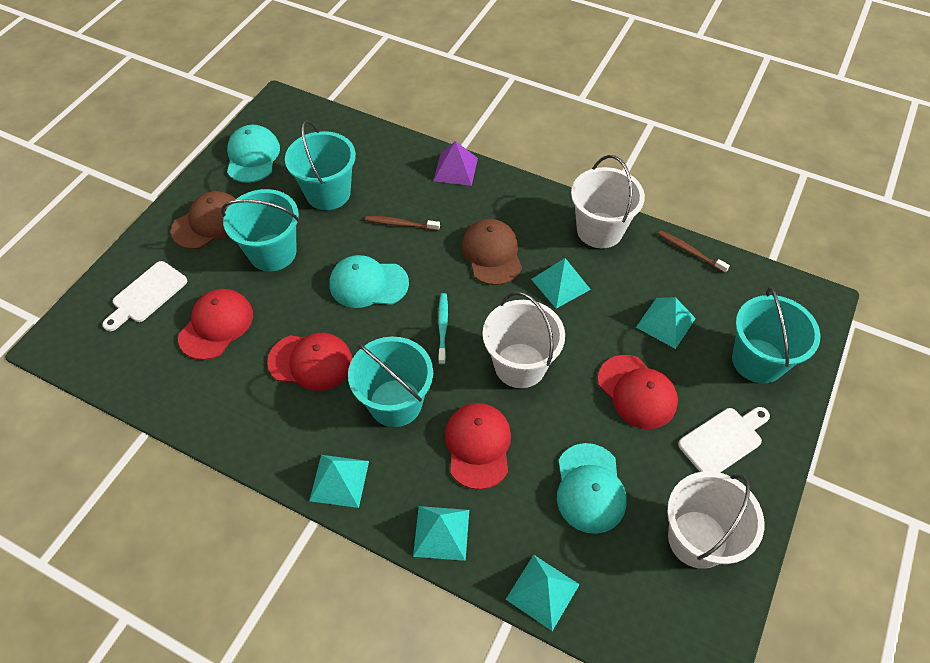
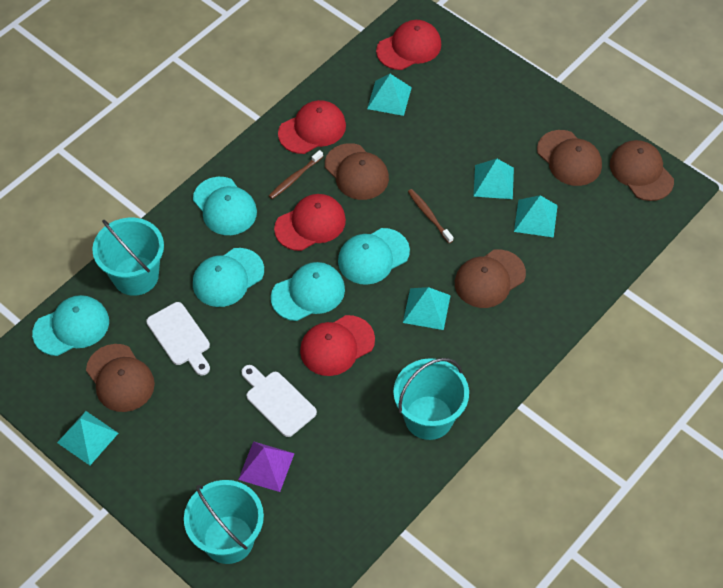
brown cap: 2 -> 5
turquoise bucket: 4 -> 3
turquoise cap: 3 -> 5
turquoise toothbrush: 1 -> 0
white bucket: 3 -> 0

